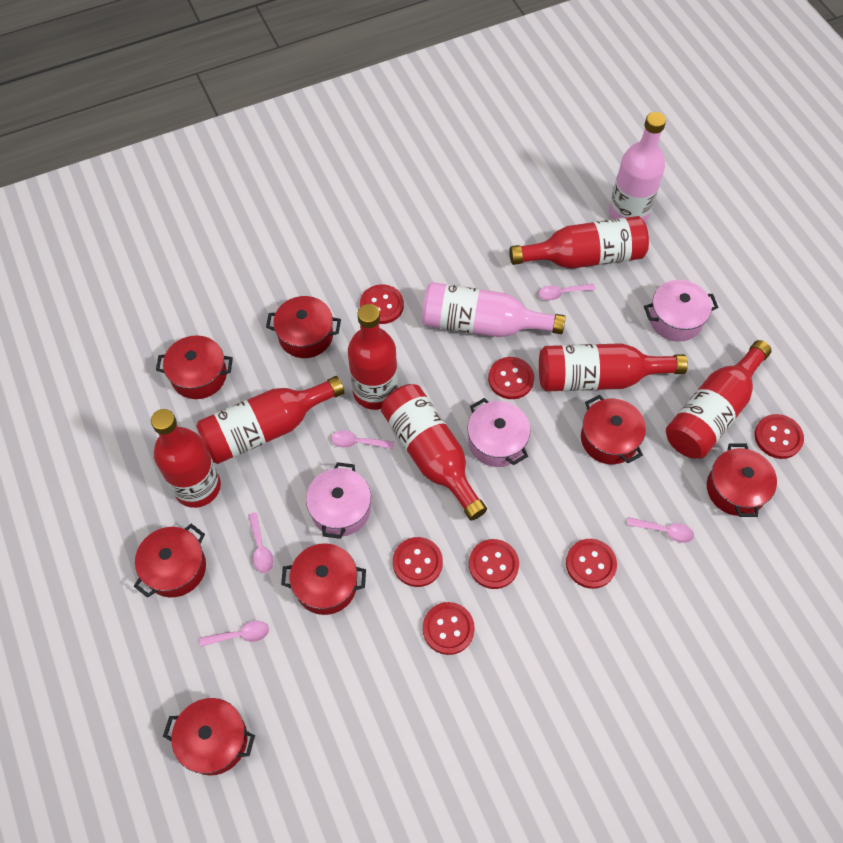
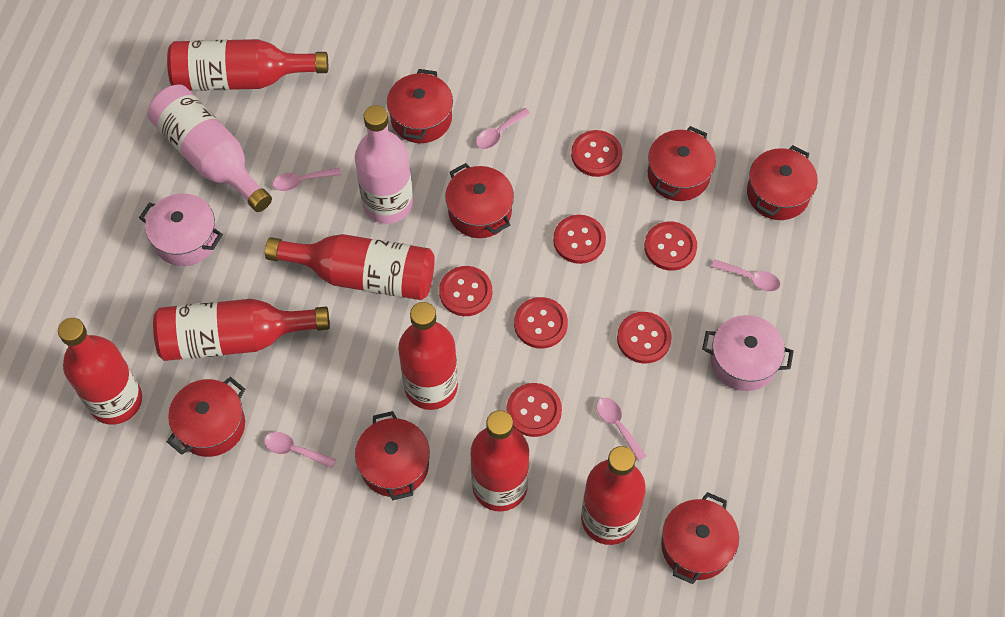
pink pot: 3 -> 2

